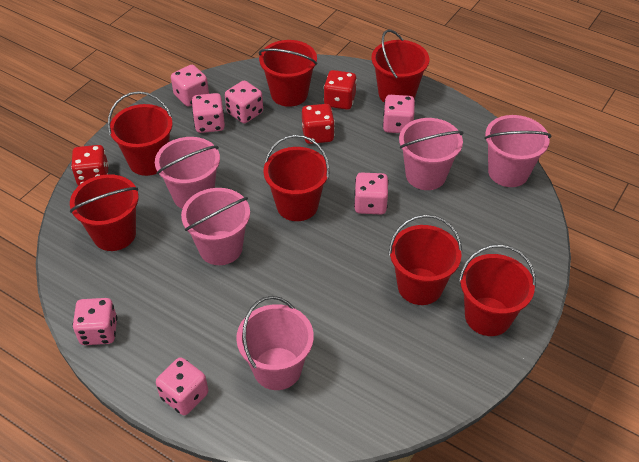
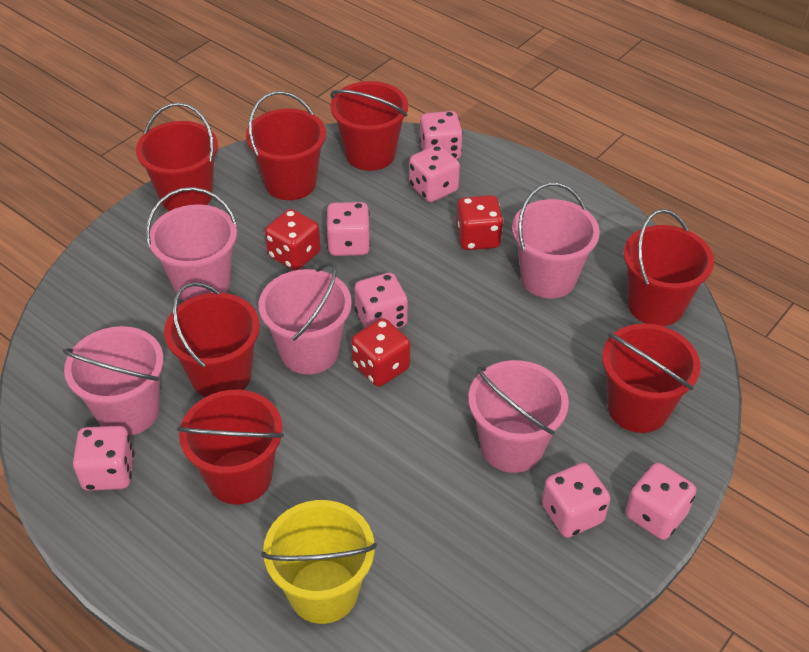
yellow bucket: 0 -> 1

